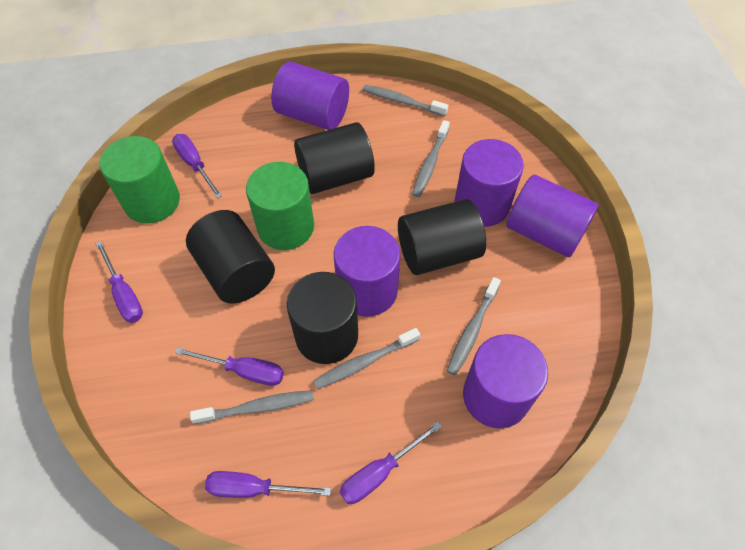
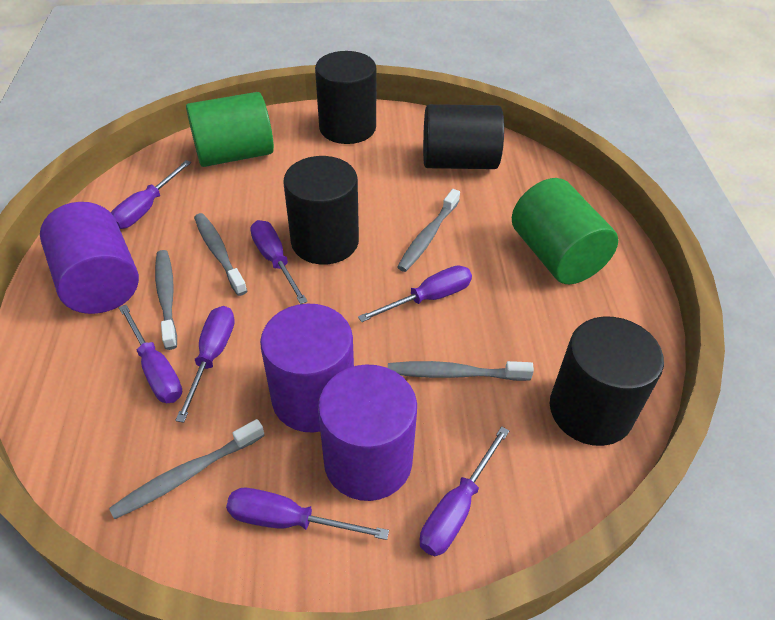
purple cylinder: 5 -> 3
purple screwdriver: 5 -> 7

